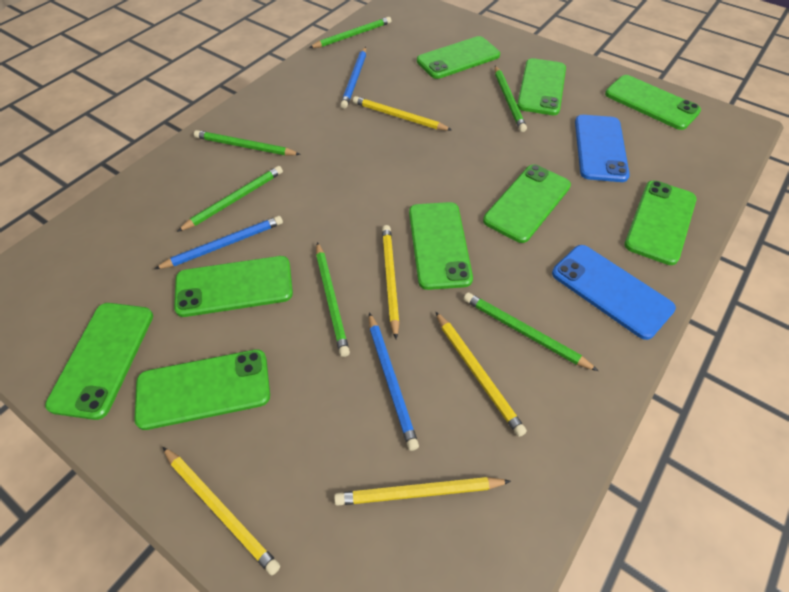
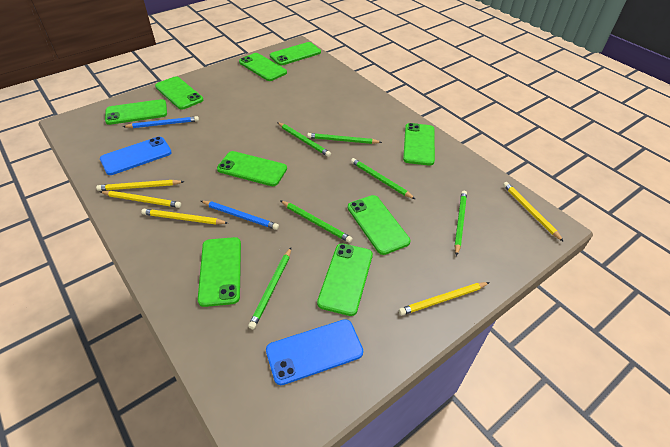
blue pencil: 3 -> 2

